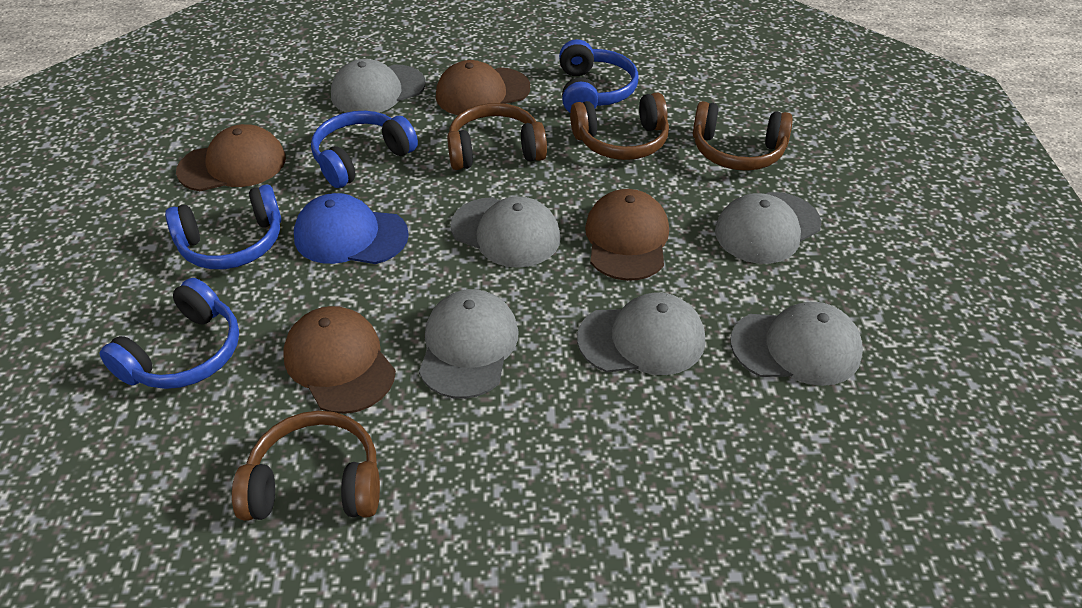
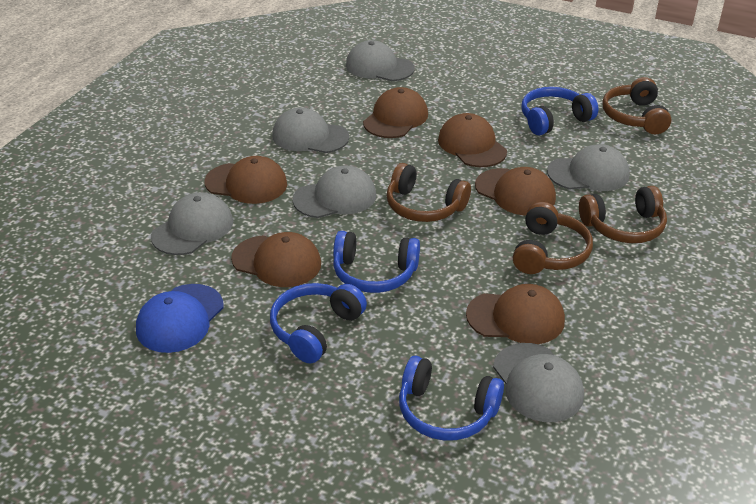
brown cap: 4 -> 6

